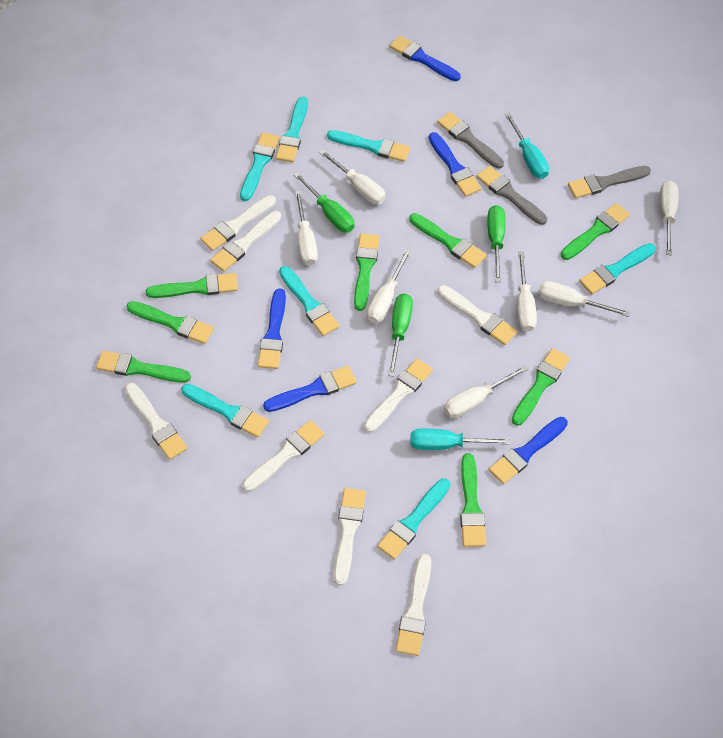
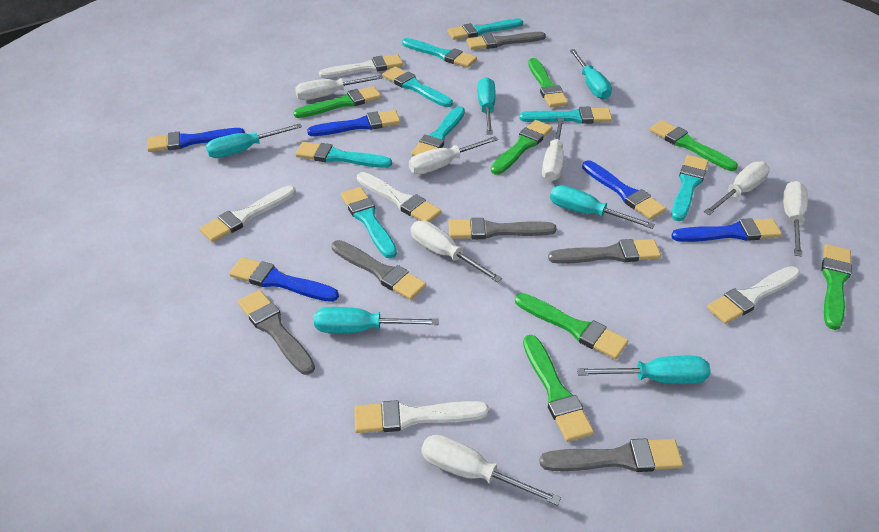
green brush: 8 -> 7
green screwdriver: 3 -> 0
grey brush: 3 -> 6
turquoise brush: 7 -> 8
turquoise screwdriver: 2 -> 6
white brush: 8 -> 5

